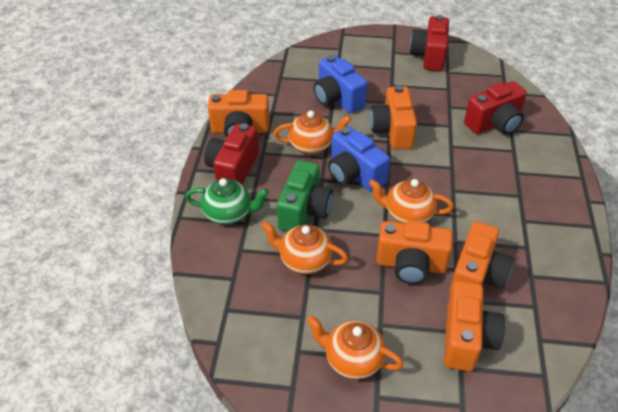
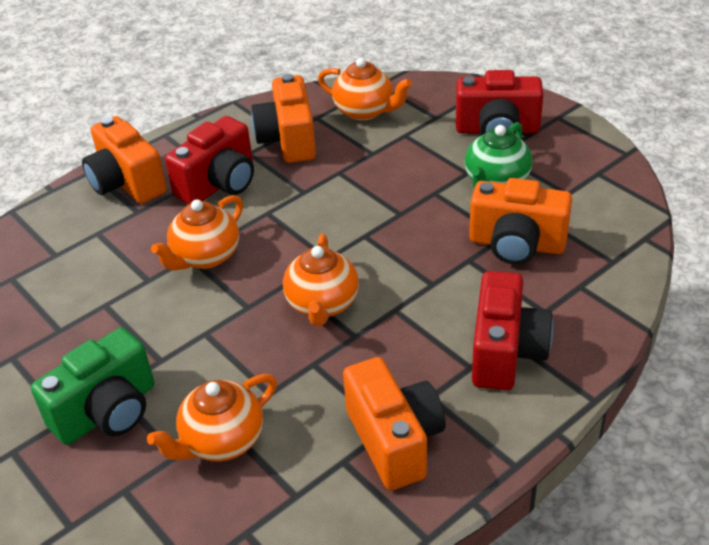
blue camera: 2 -> 0
orange camera: 5 -> 4

